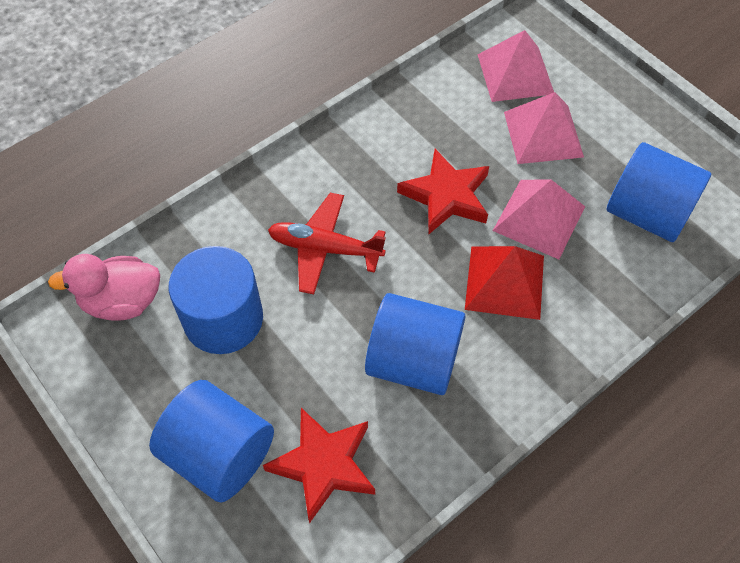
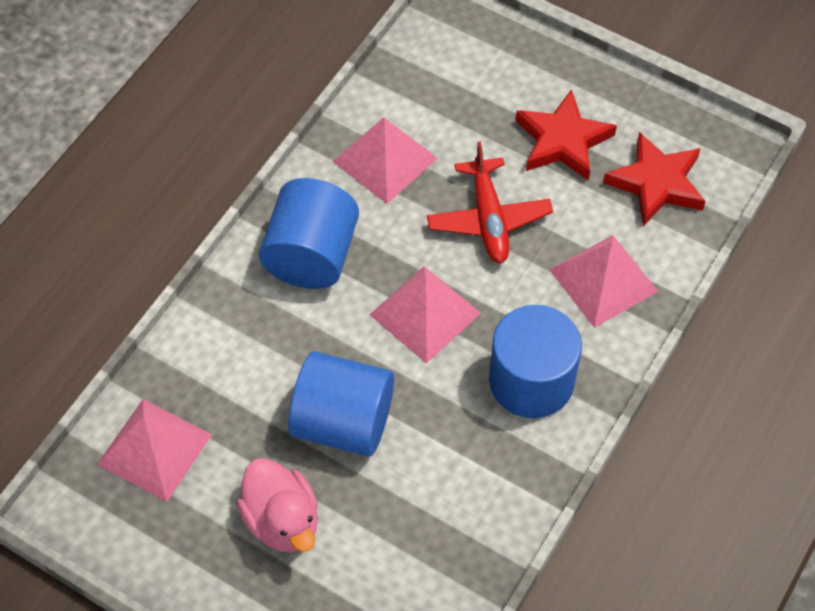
blue cylinder: 4 -> 3
pink pyramid: 3 -> 4
red pyramid: 1 -> 0

